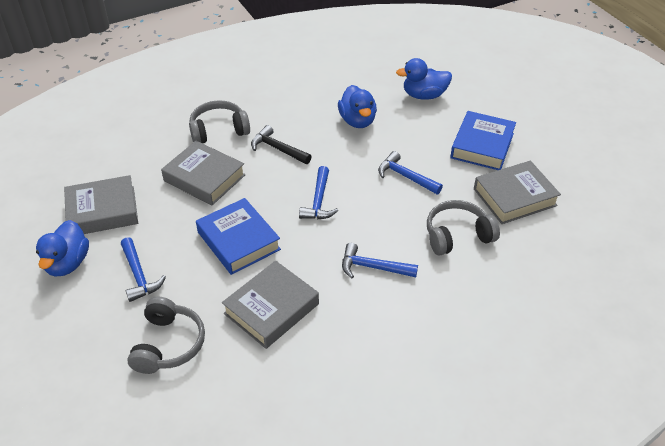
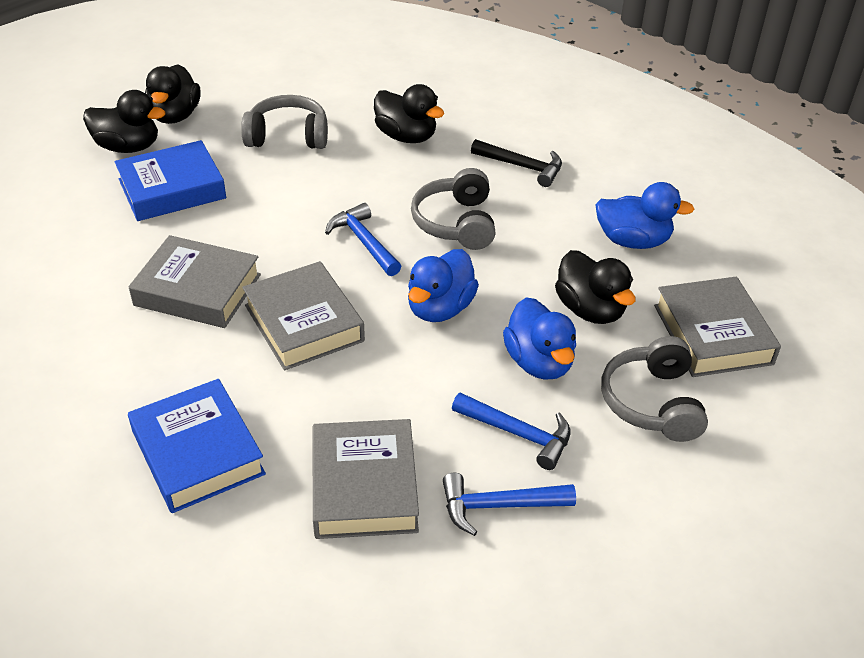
black duck: 0 -> 4
blue hammer: 4 -> 3

